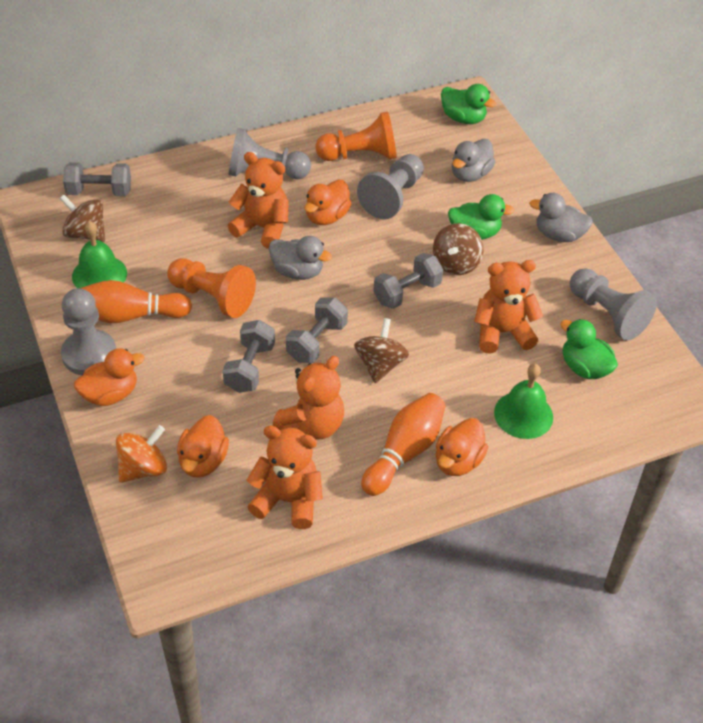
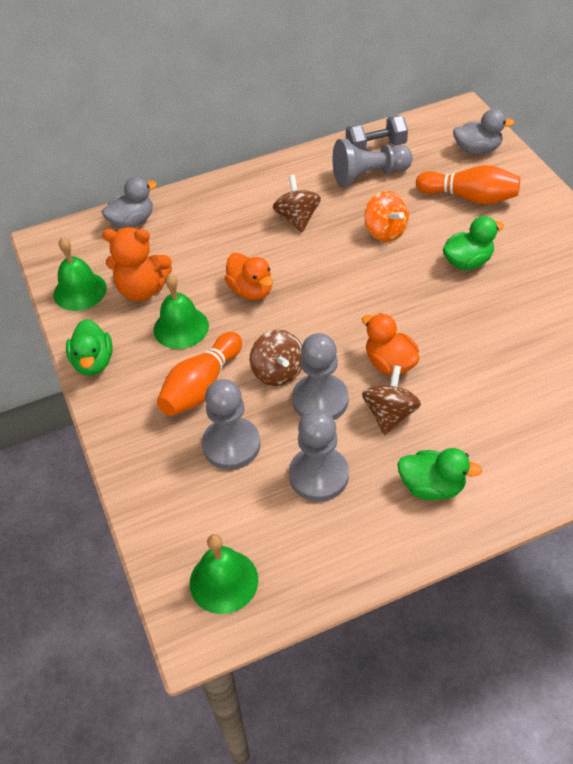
green bell: 2 -> 3
grey duck: 3 -> 2
grey dumbbell: 4 -> 1
orange duck: 4 -> 2
orange pawn: 2 -> 0
orange teddy bear: 4 -> 1

